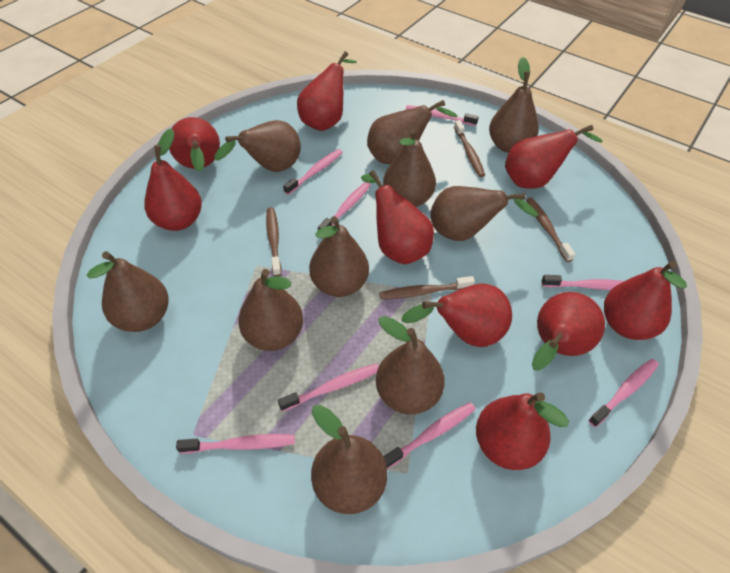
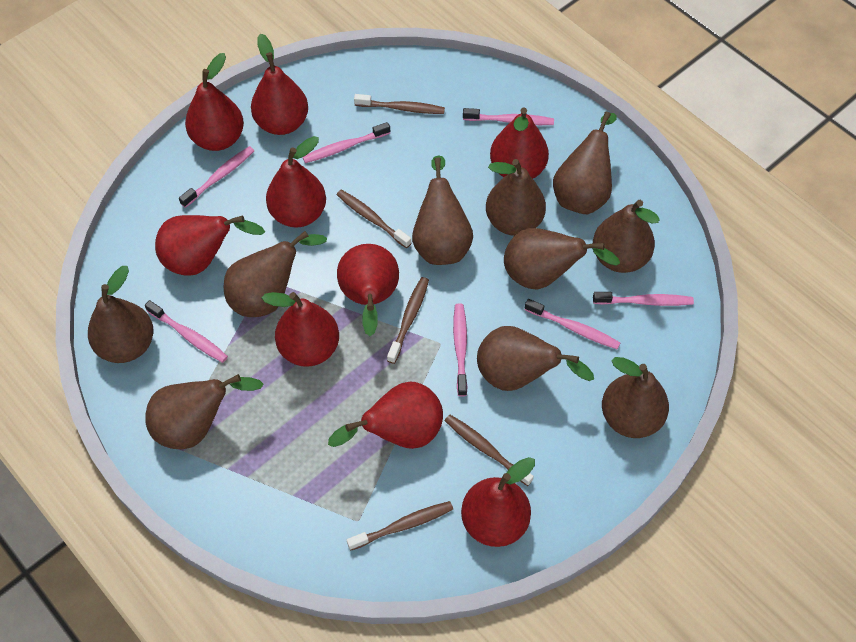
brown toothbrush: 4 -> 5
pink toothbrush: 8 -> 7

